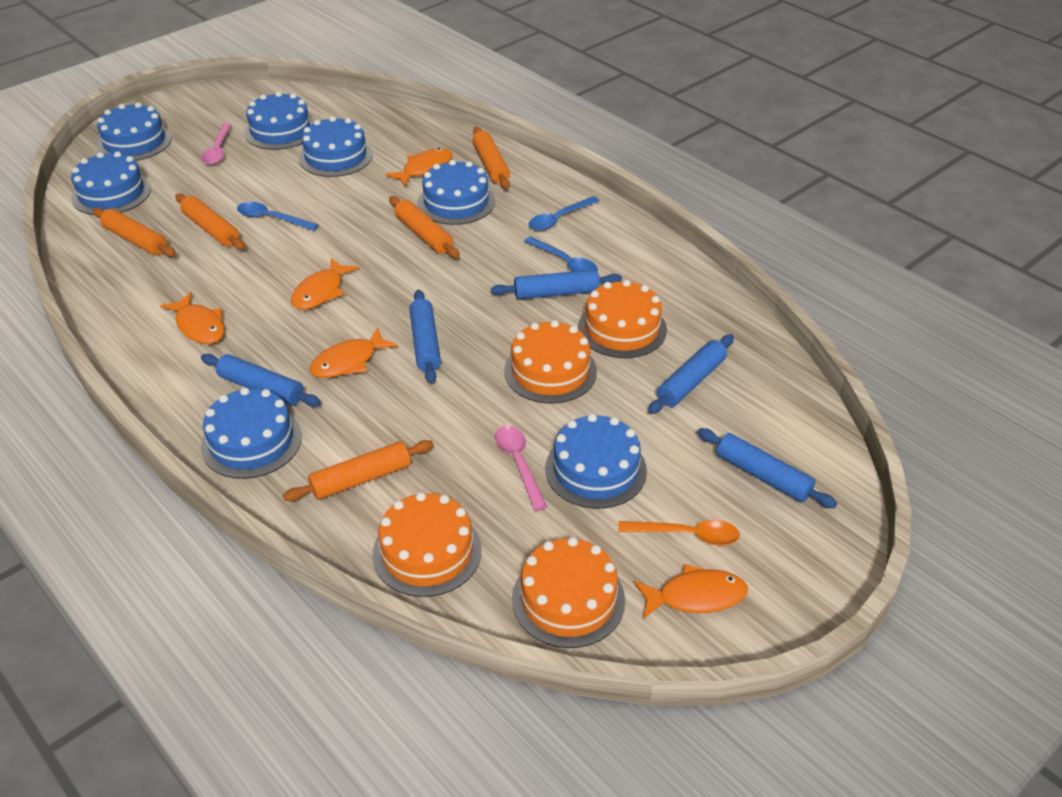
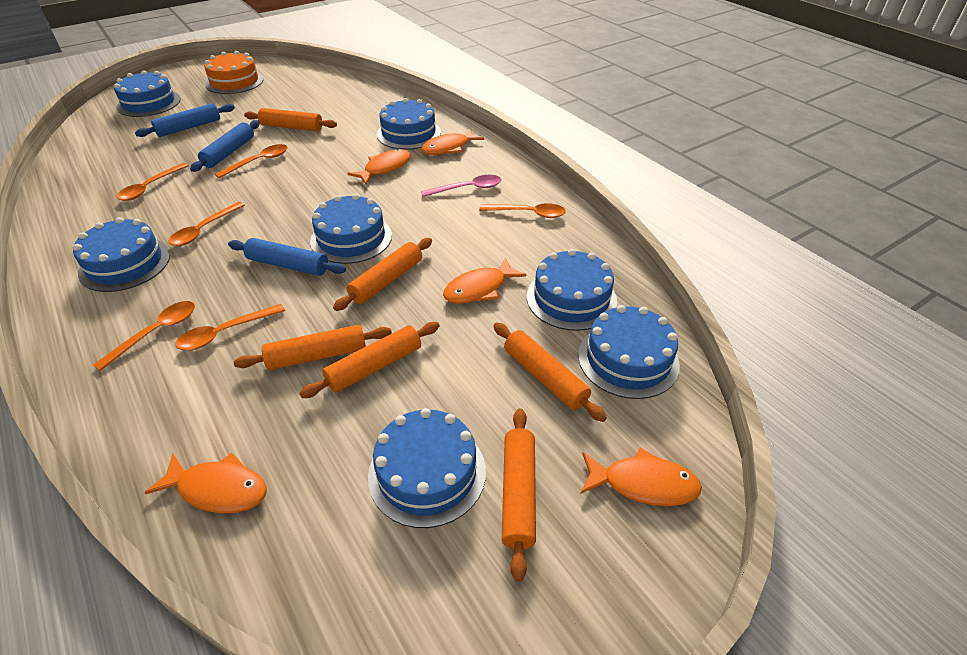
blue rolling pin: 5 -> 3
blue spoon: 3 -> 0
orange cake: 4 -> 1
orange rolling pin: 5 -> 6
orange spoon: 1 -> 6
pink spoon: 2 -> 1

